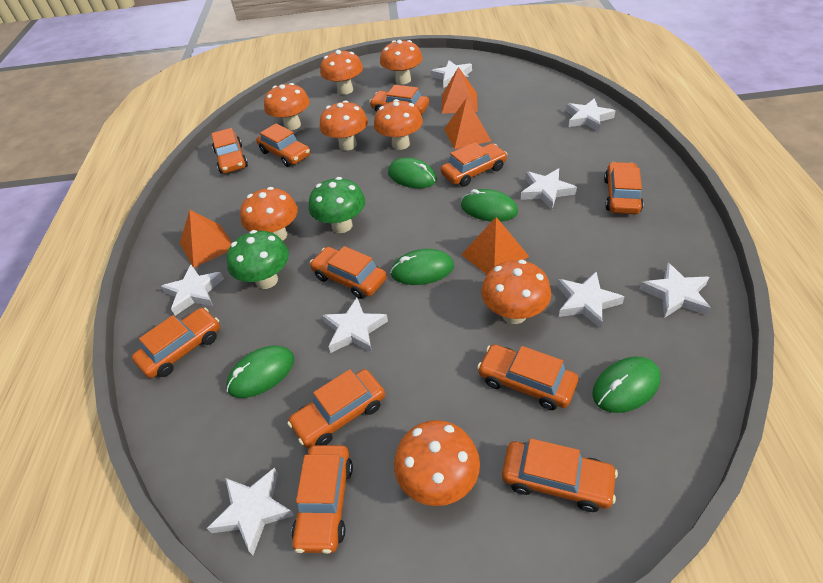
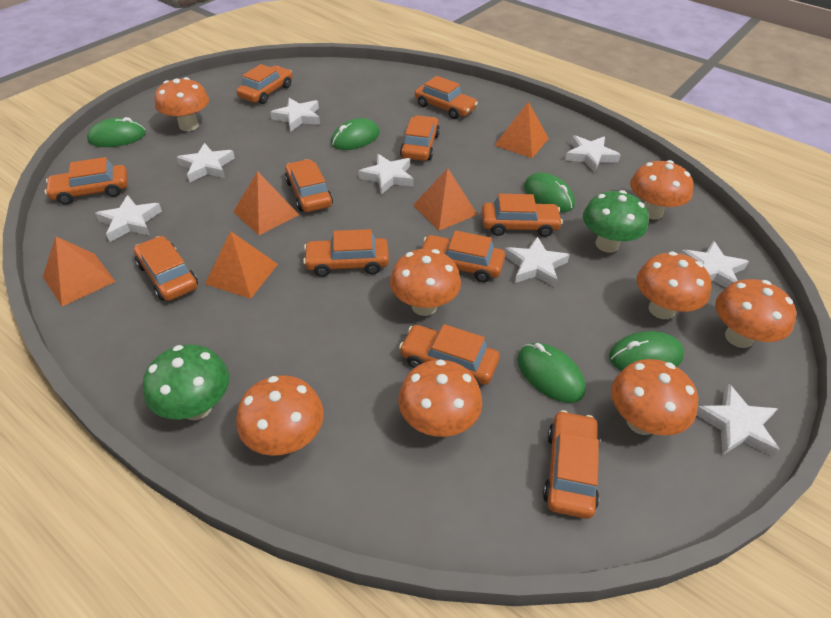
orange pyramid: 4 -> 5

